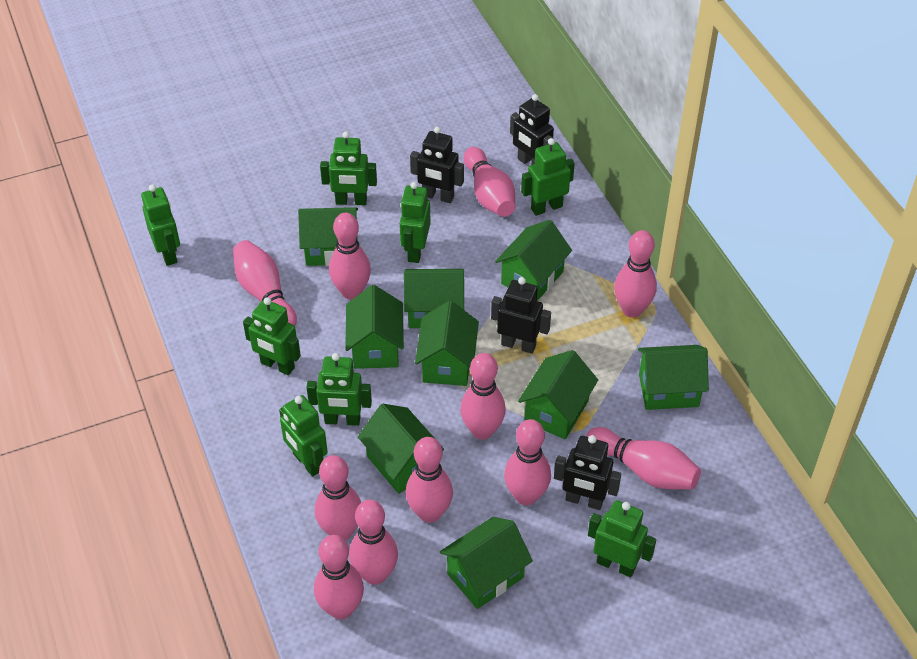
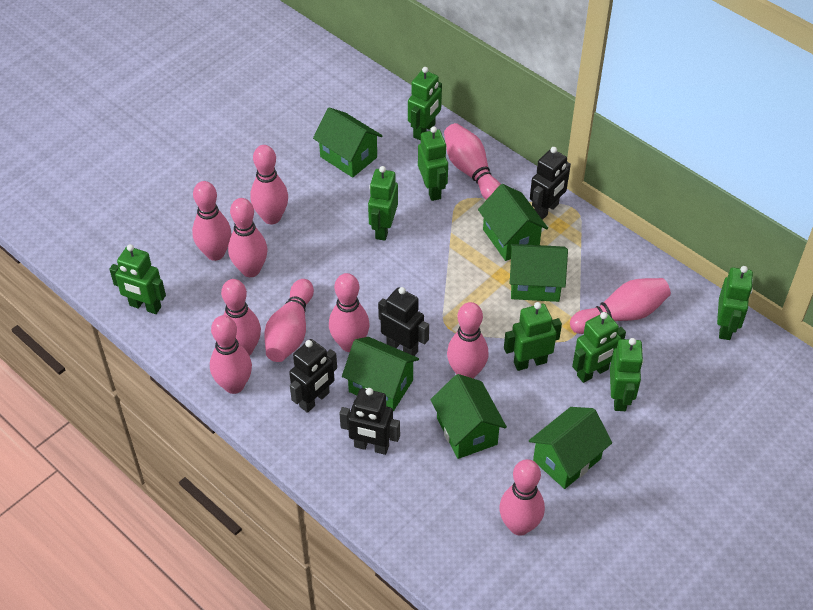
green house: 9 -> 6

